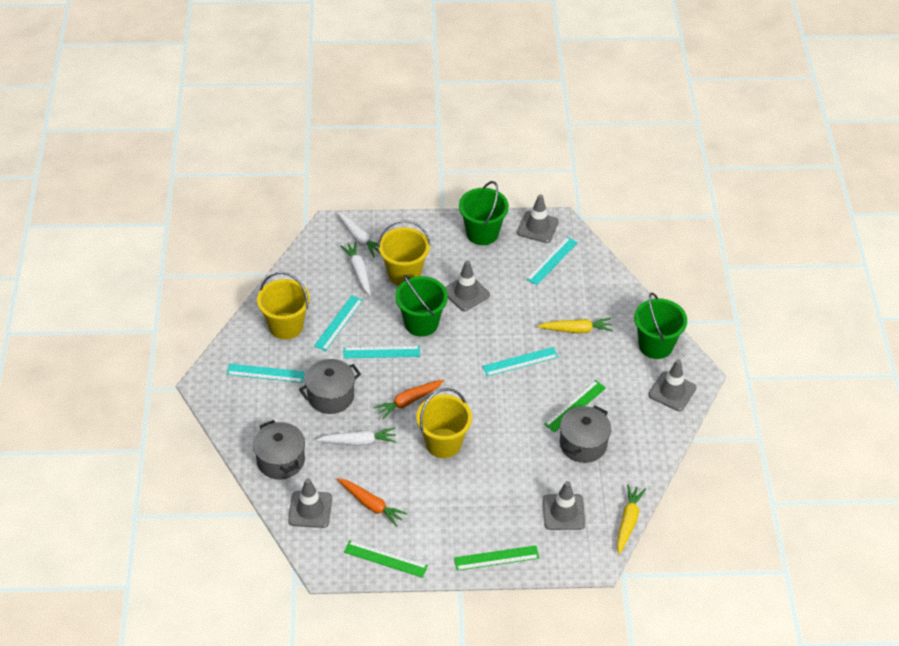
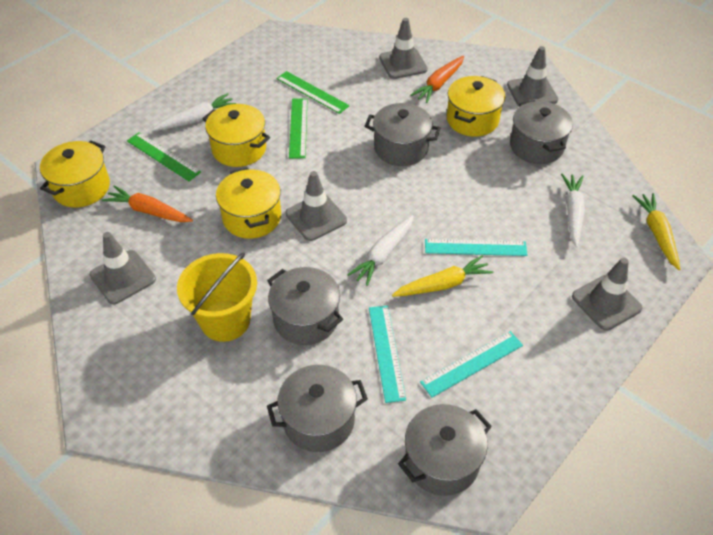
green bucket: 3 -> 0
grey pot: 3 -> 5
turquoise ruler: 5 -> 3
yellow bucket: 3 -> 1
yellow pot: 0 -> 4

